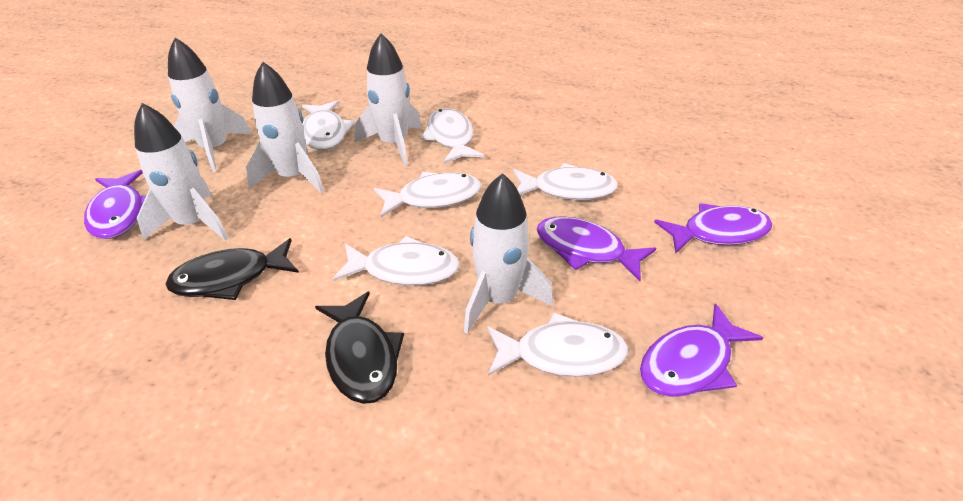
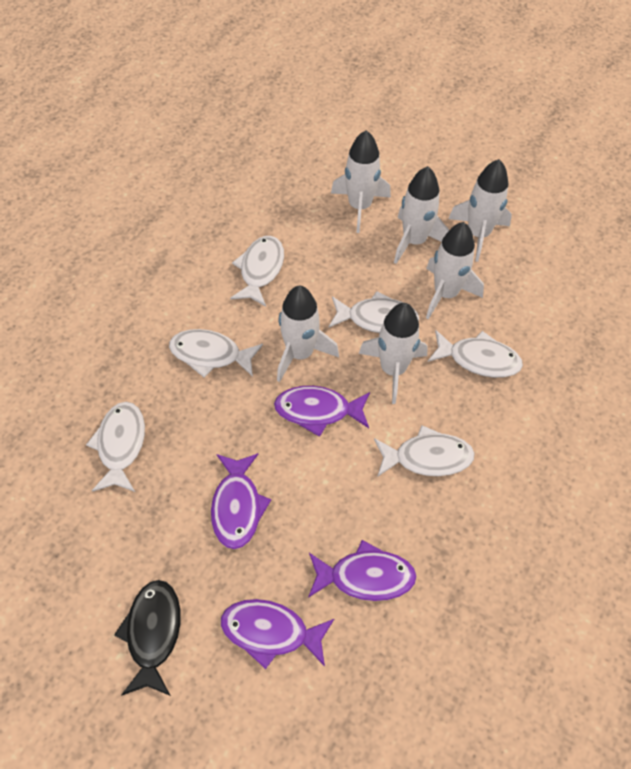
black fish: 2 -> 1
white rocket: 5 -> 6

